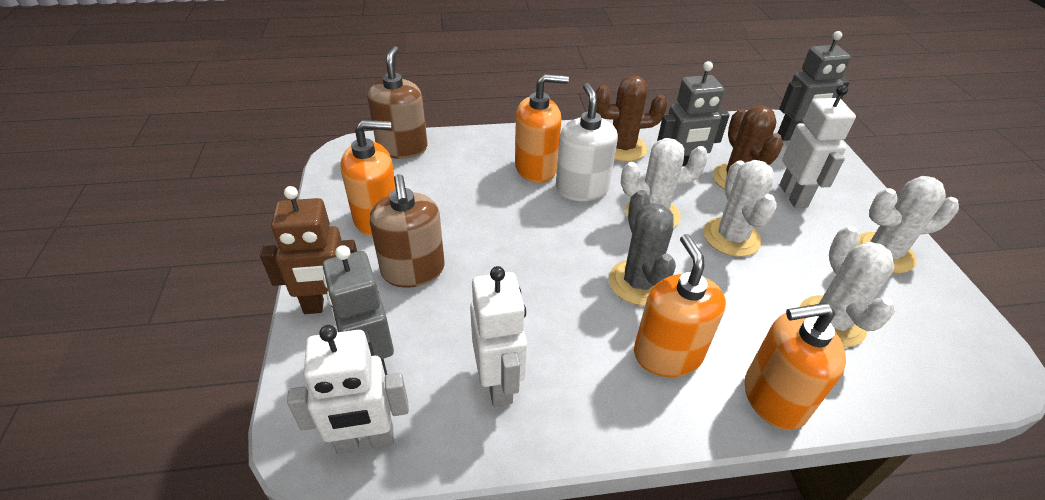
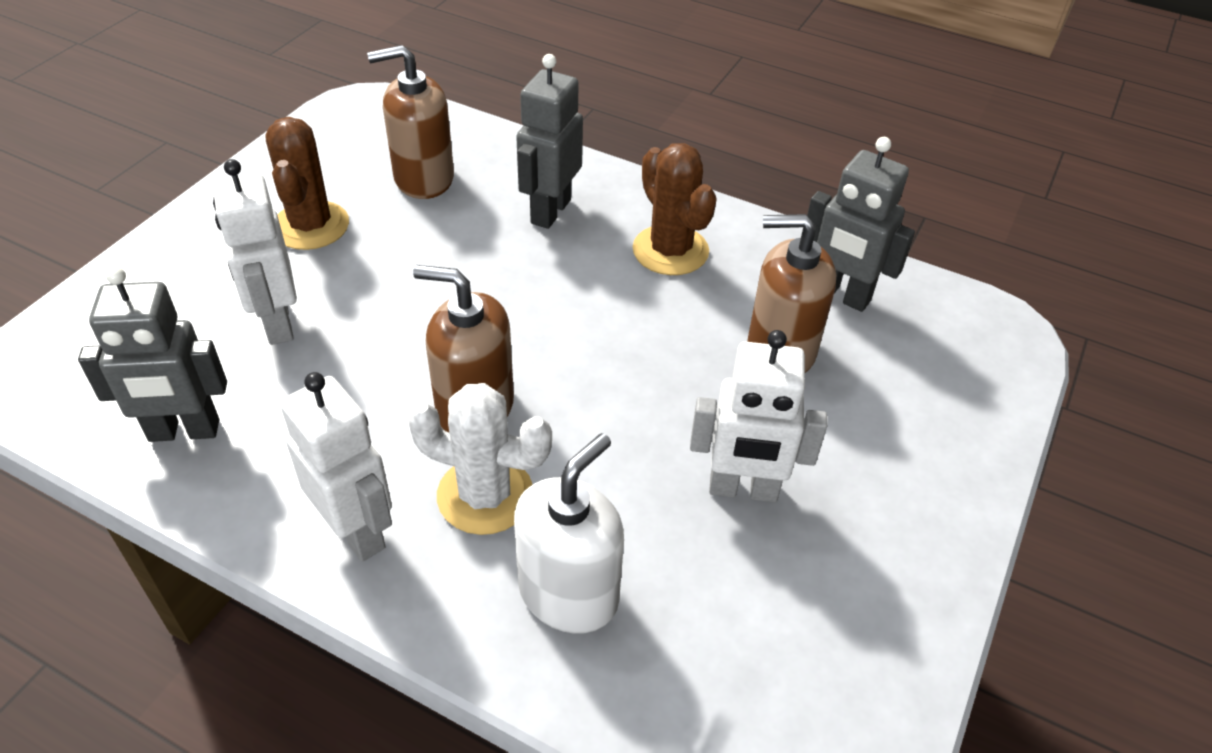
brown robot: 1 -> 0
brown soap dispenser: 2 -> 3
grey cactus: 1 -> 0
orange soap dispenser: 4 -> 0
white cactus: 4 -> 1

